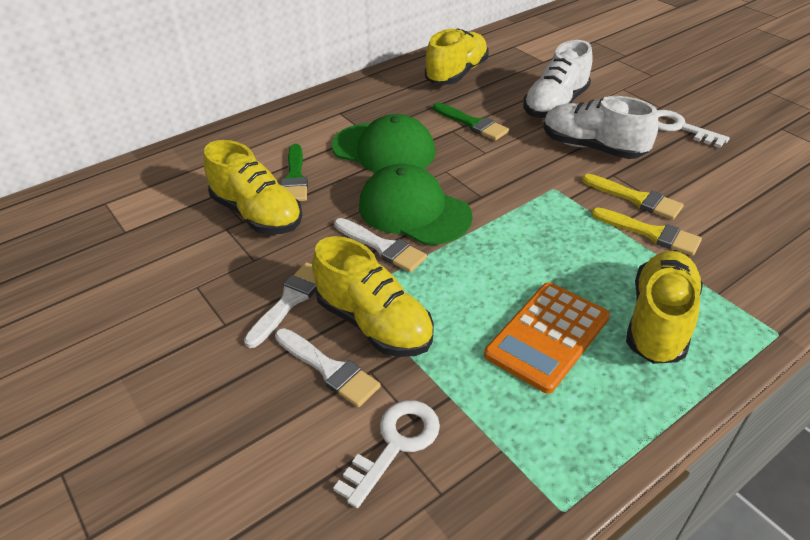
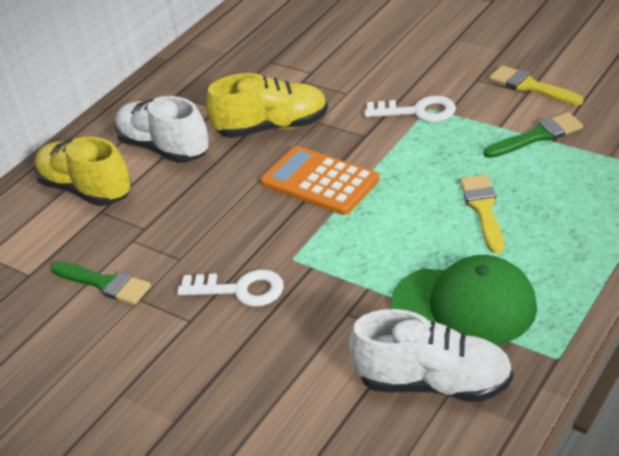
green cap: 2 -> 1
white brush: 3 -> 0
yellow shoe: 4 -> 2

